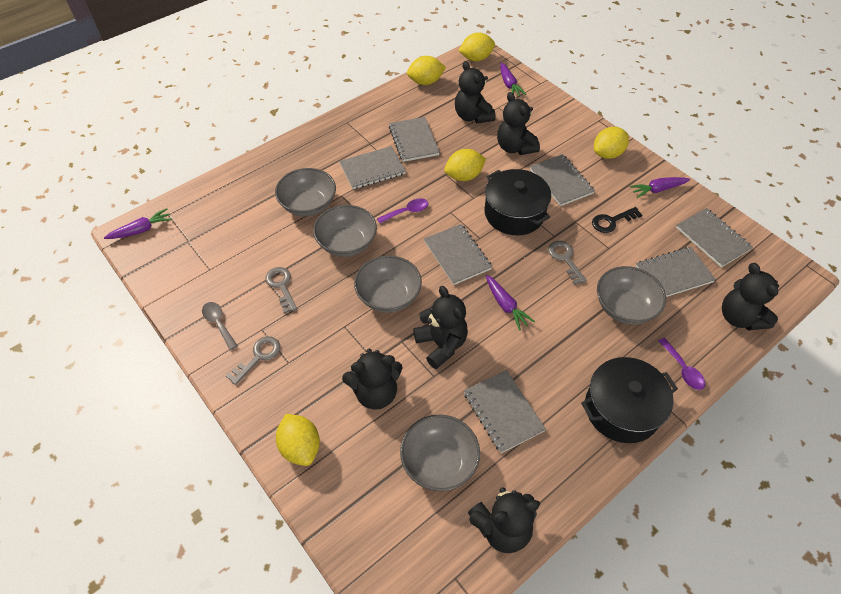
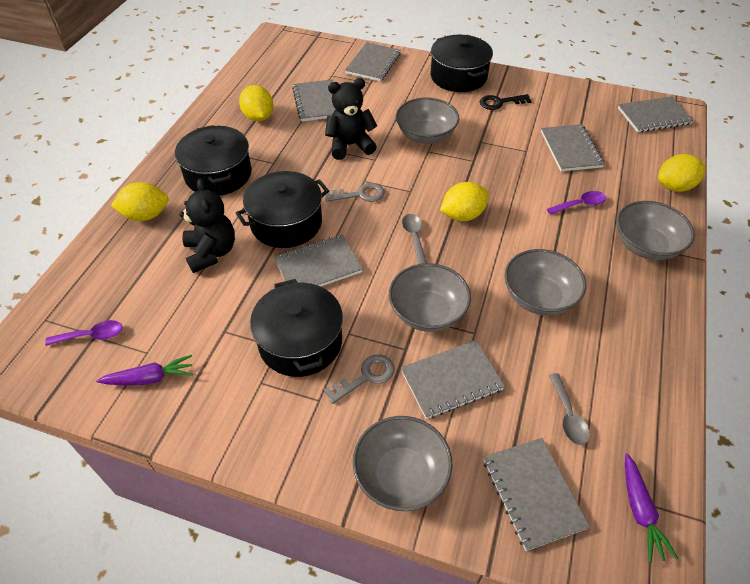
black pot: 2 -> 4
black teddy bear: 6 -> 2
grey key: 3 -> 2
grey spoon: 1 -> 2
purple carrot: 4 -> 2
yellow lemon: 5 -> 4

